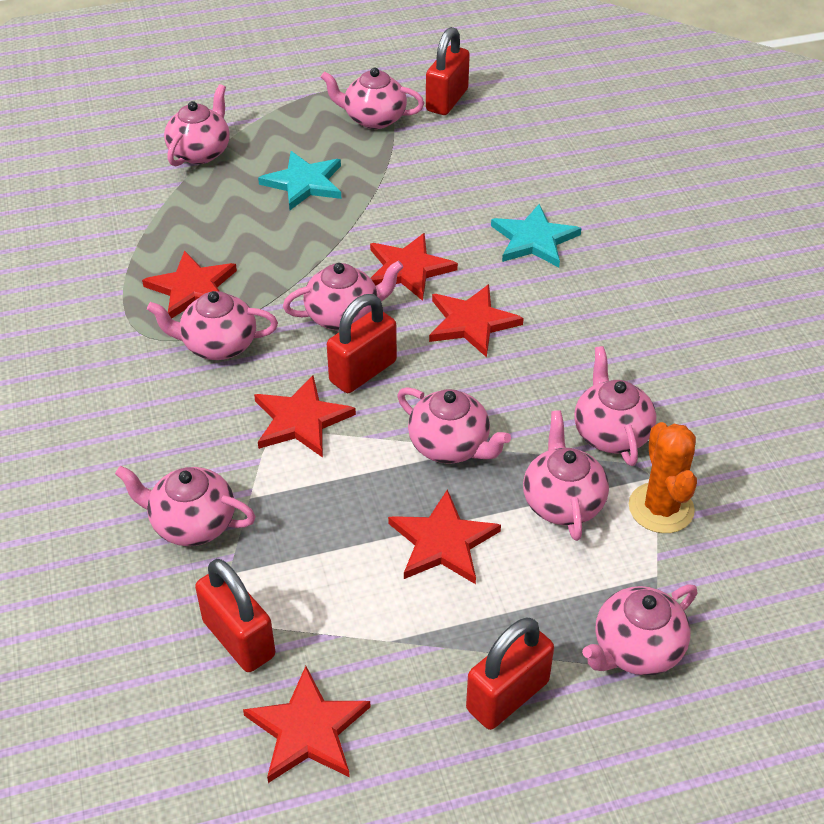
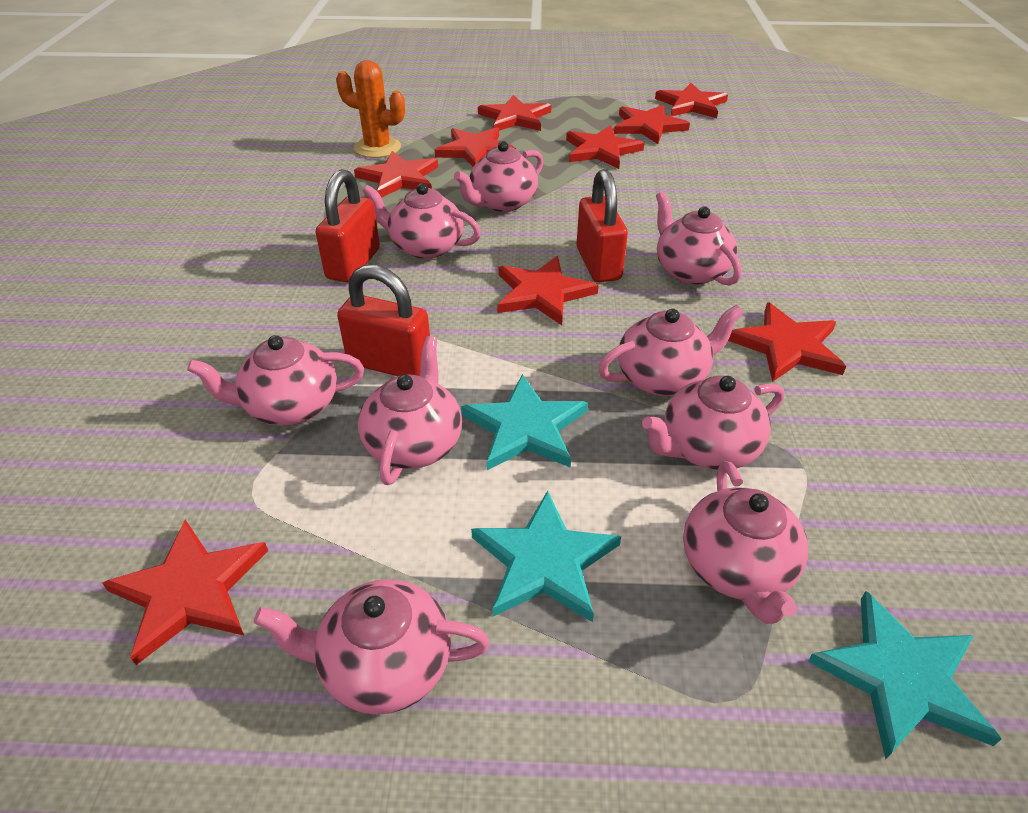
red padlock: 4 -> 3
red star: 6 -> 9
turquoise star: 2 -> 3

